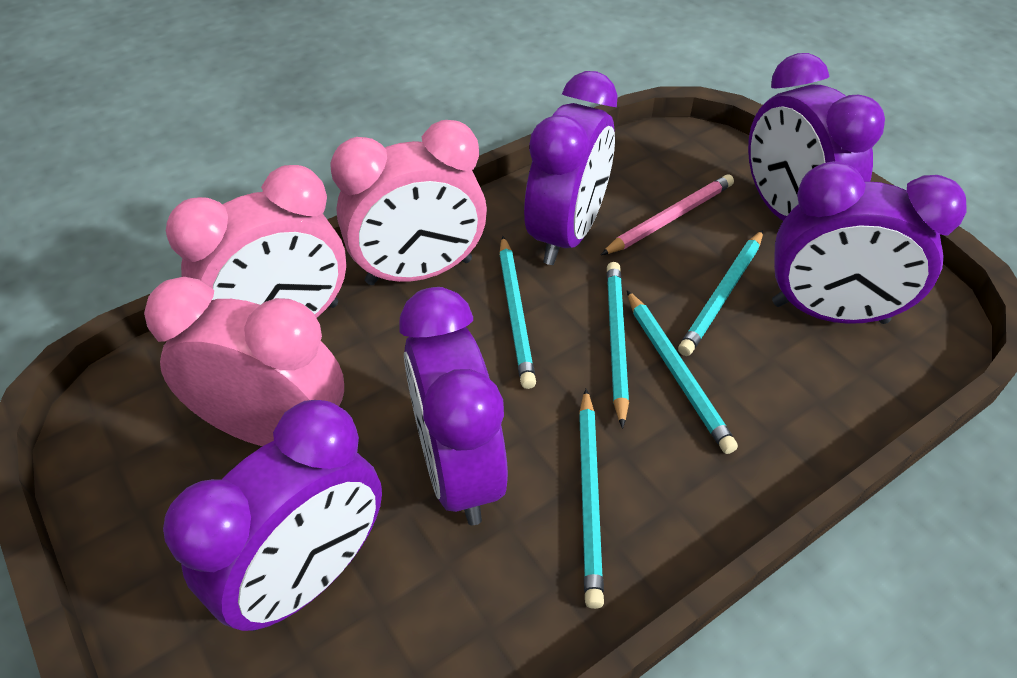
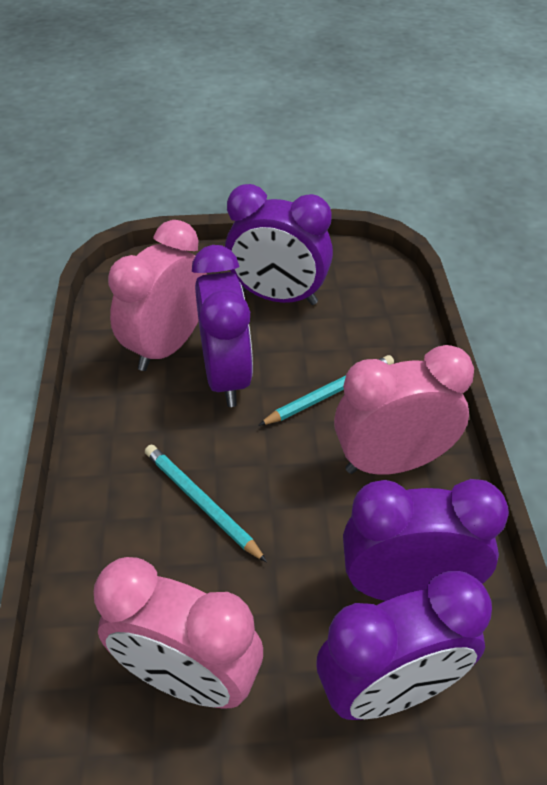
pink pencil: 1 -> 0
purple clock: 5 -> 4
turquoise pencil: 5 -> 2

